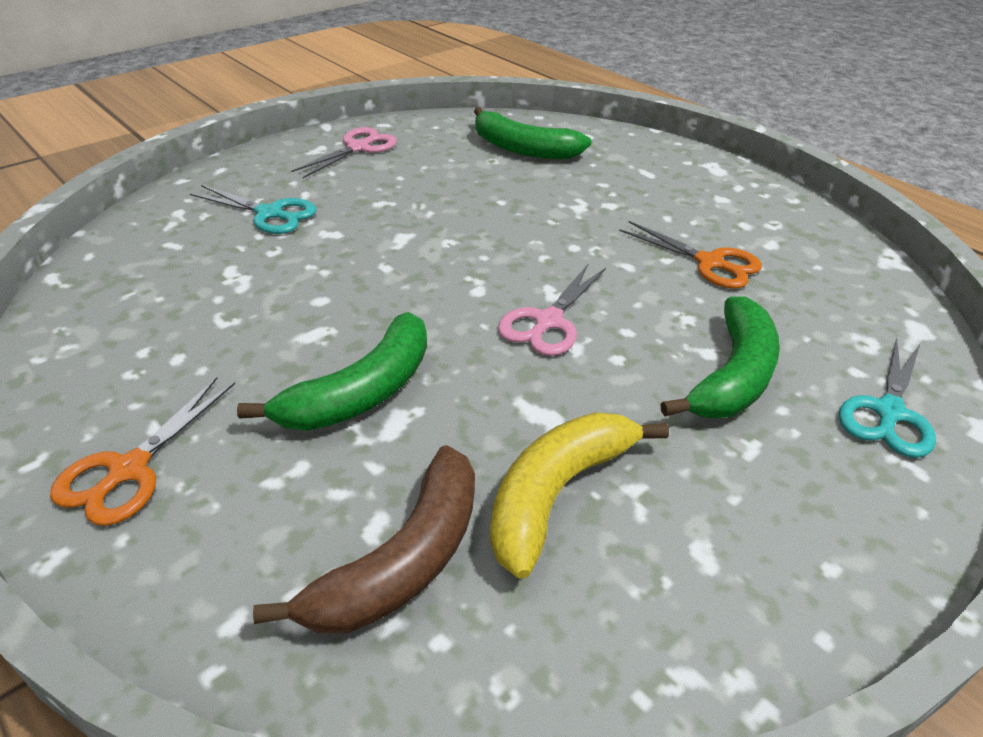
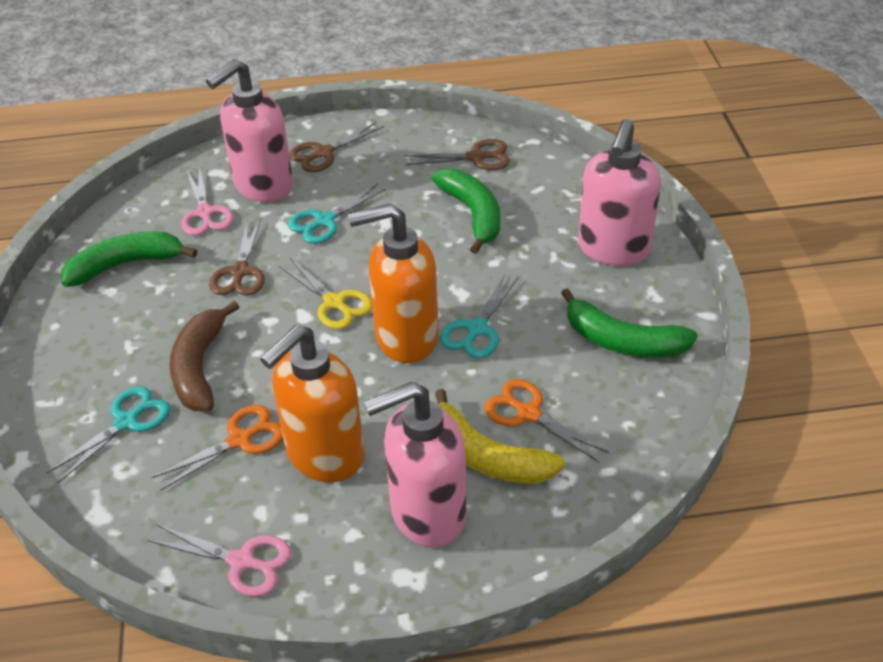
brown scissors: 0 -> 3
orange soap dispenser: 0 -> 2
pink soap dispenser: 0 -> 3
turquoise scissors: 2 -> 3
yellow scissors: 0 -> 1

